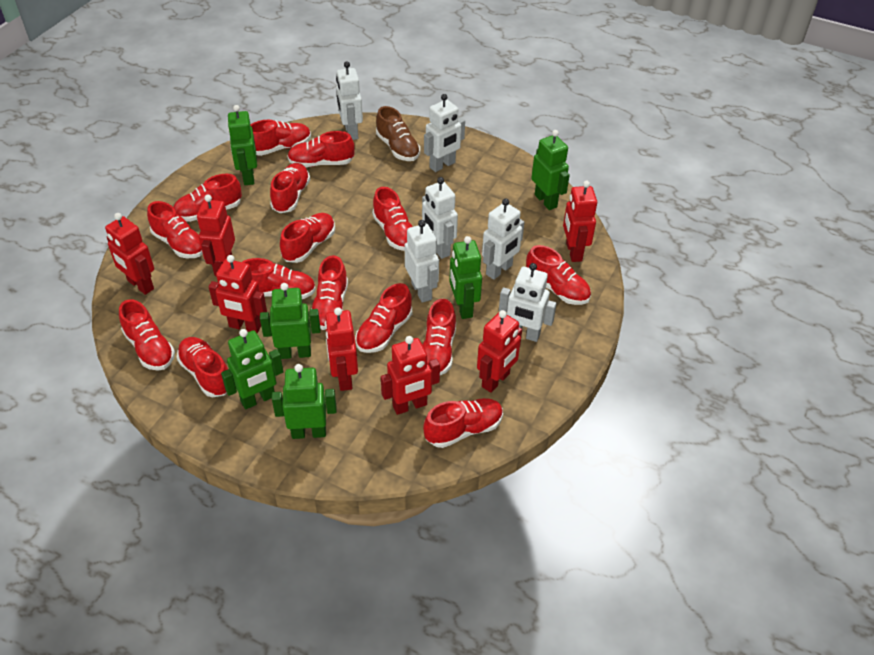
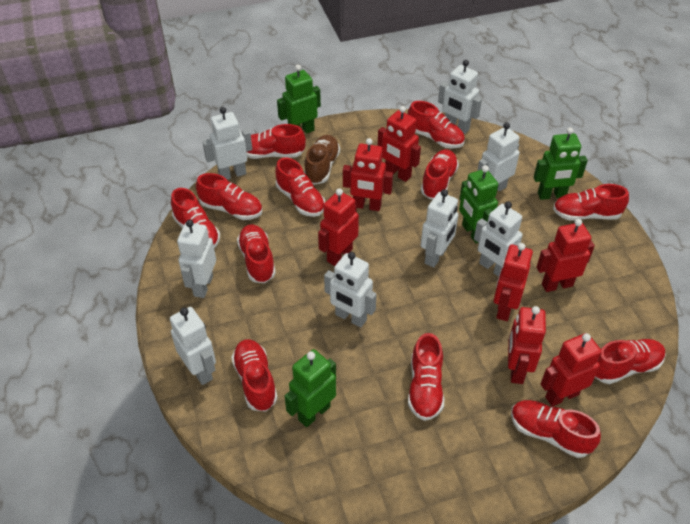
green robot: 6 -> 4
red shoe: 15 -> 12
white robot: 6 -> 8

